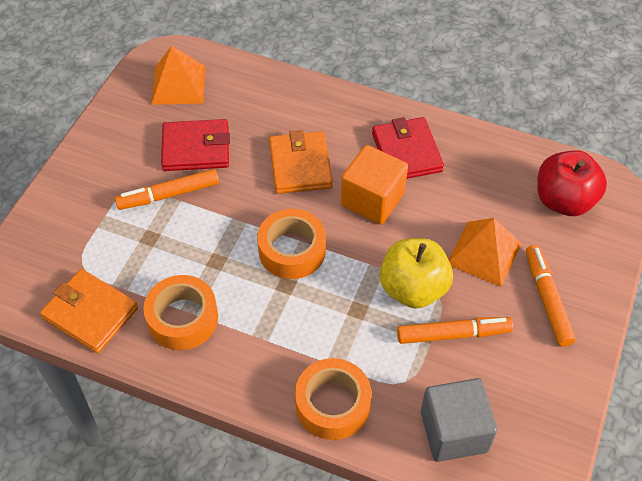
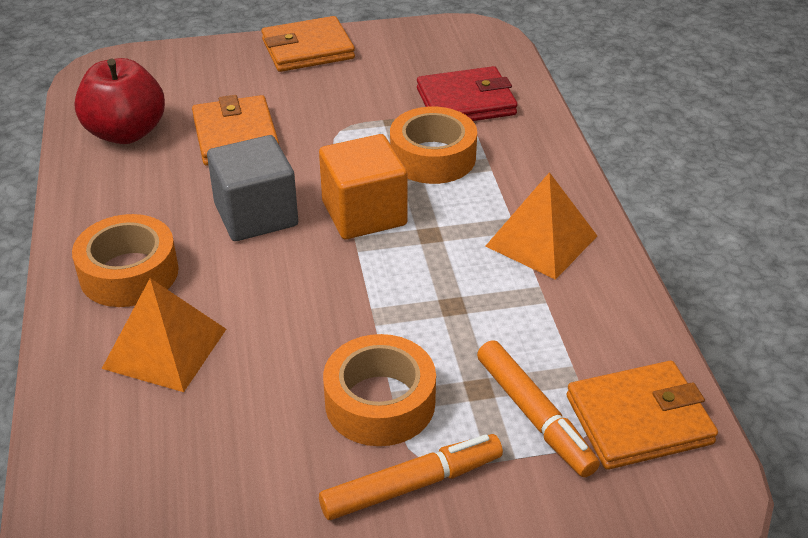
orange marker: 3 -> 2
orange wallet: 2 -> 3
red wallet: 2 -> 1
yellow apple: 1 -> 0

